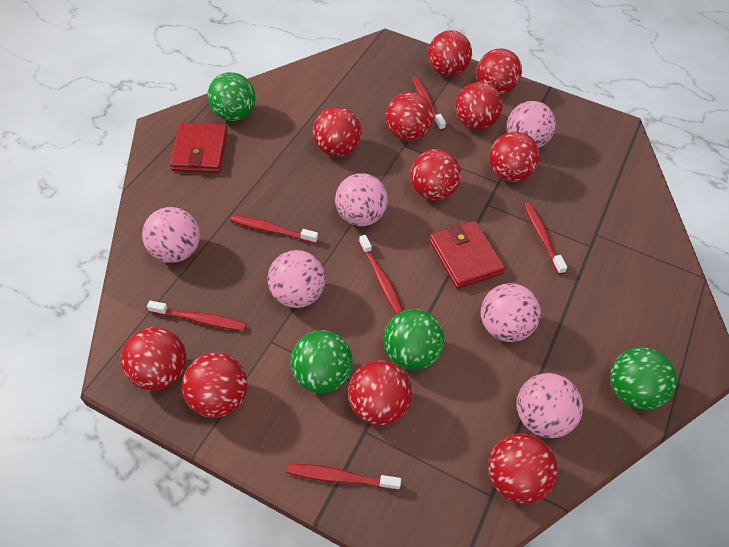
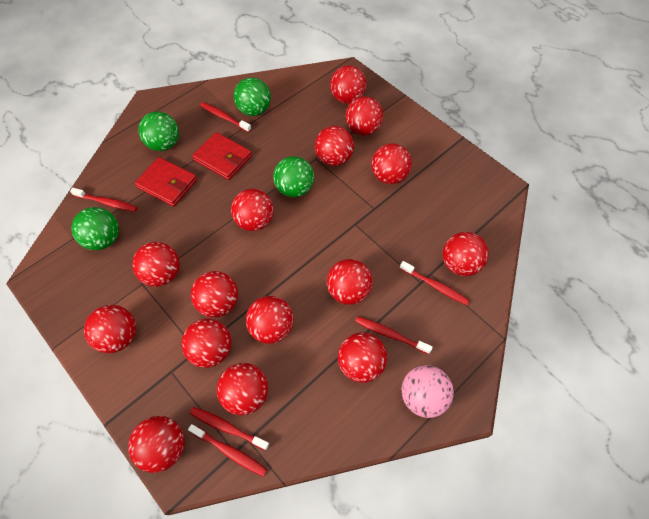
pink ball: 6 -> 1
red ball: 11 -> 15

